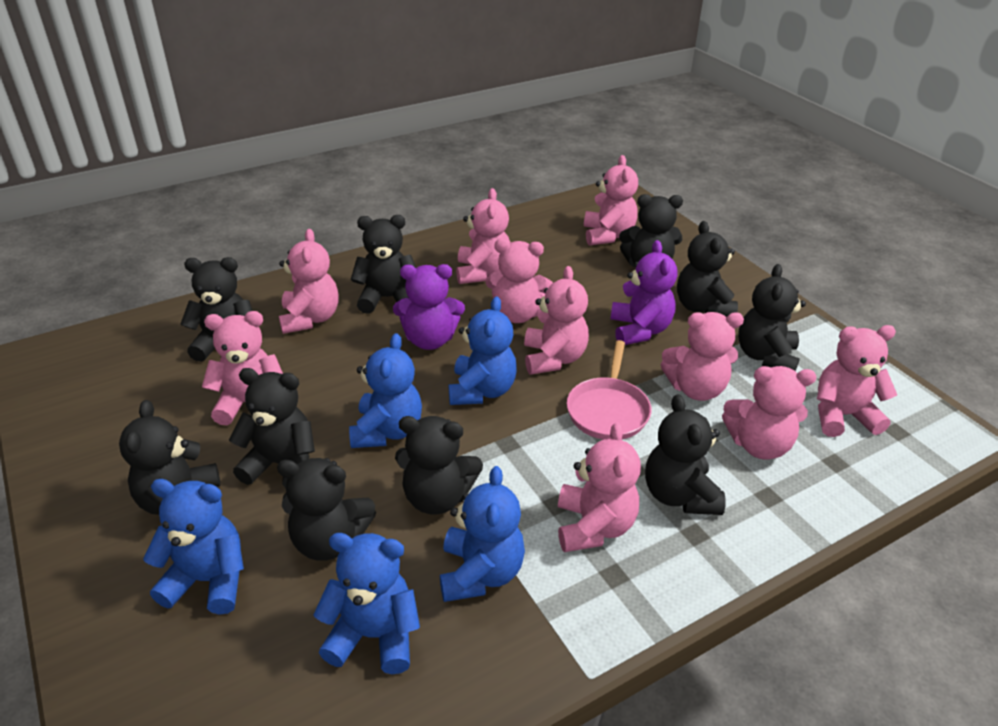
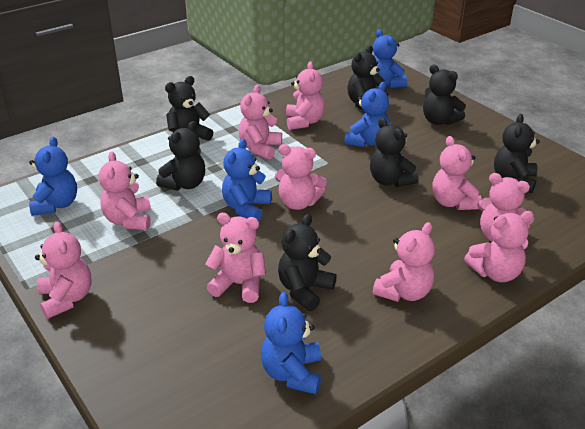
black teddy bear: 10 -> 7
pink pan: 1 -> 0
purple teddy bear: 2 -> 0

